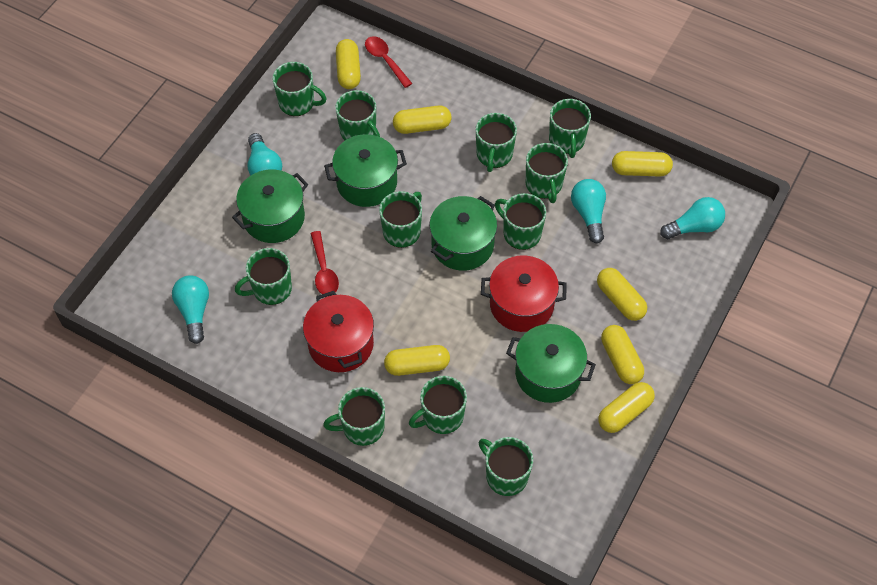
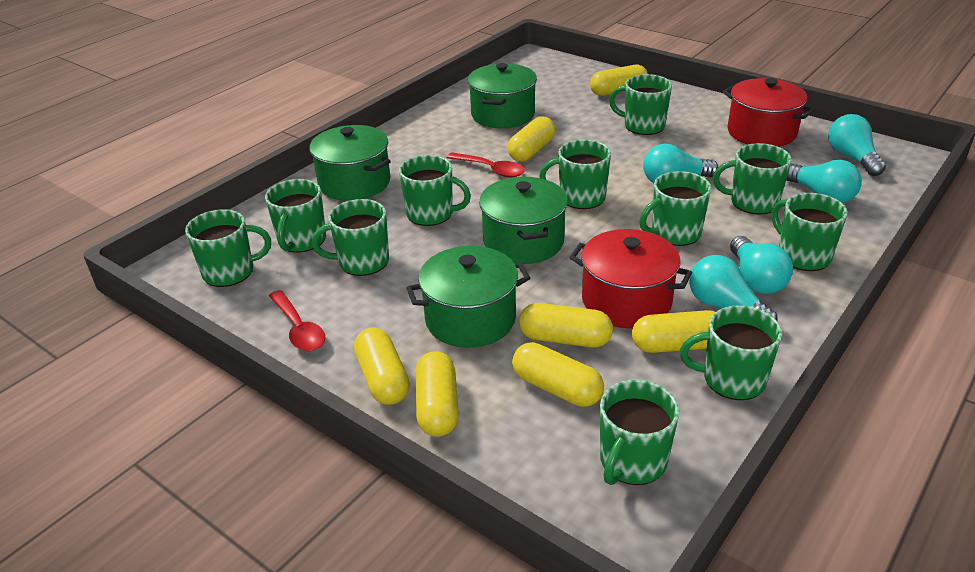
turquoise light bulb: 4 -> 5

